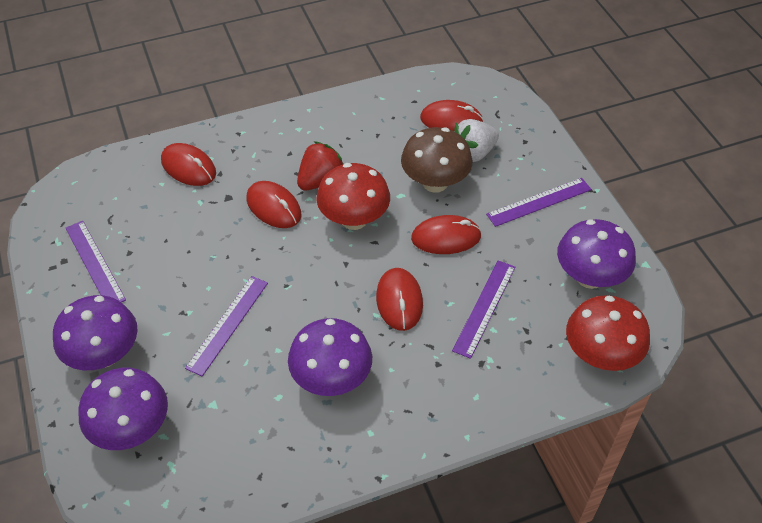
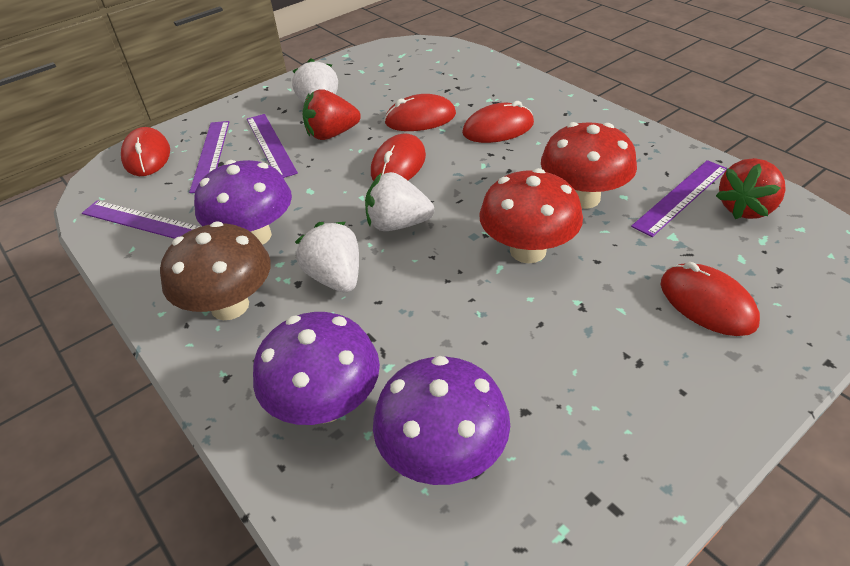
purple mushroom: 4 -> 3
red strawberry: 1 -> 2
white strawberry: 1 -> 3

